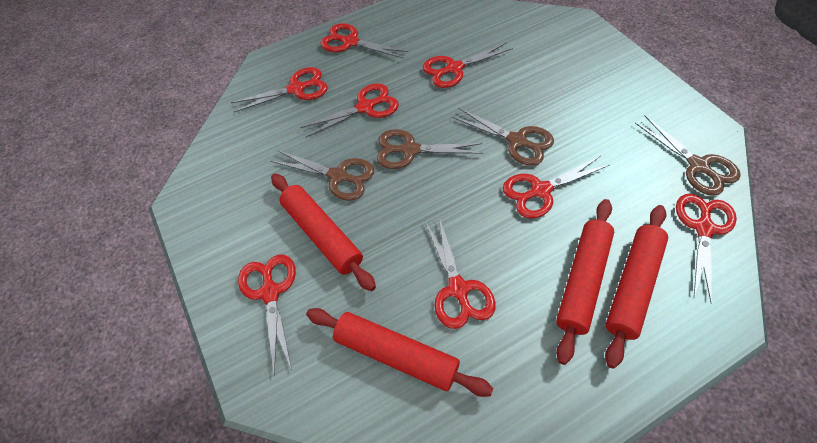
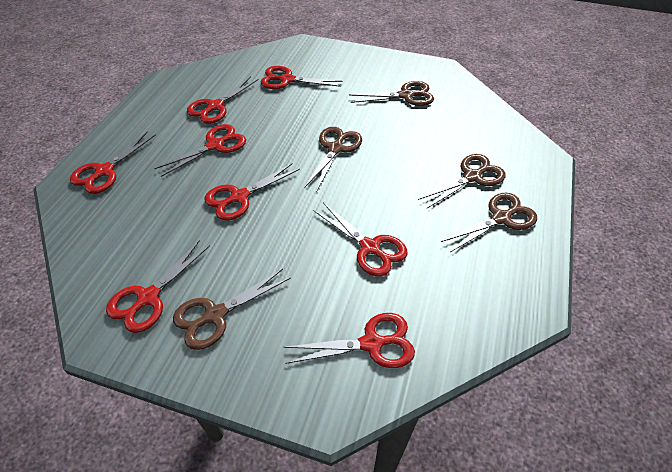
brown scissors: 4 -> 5
red rolling pin: 4 -> 0

